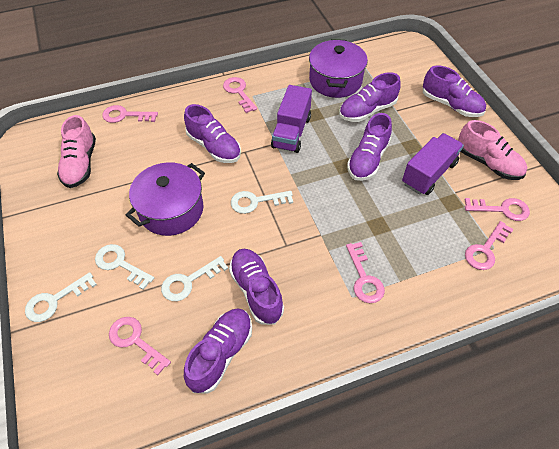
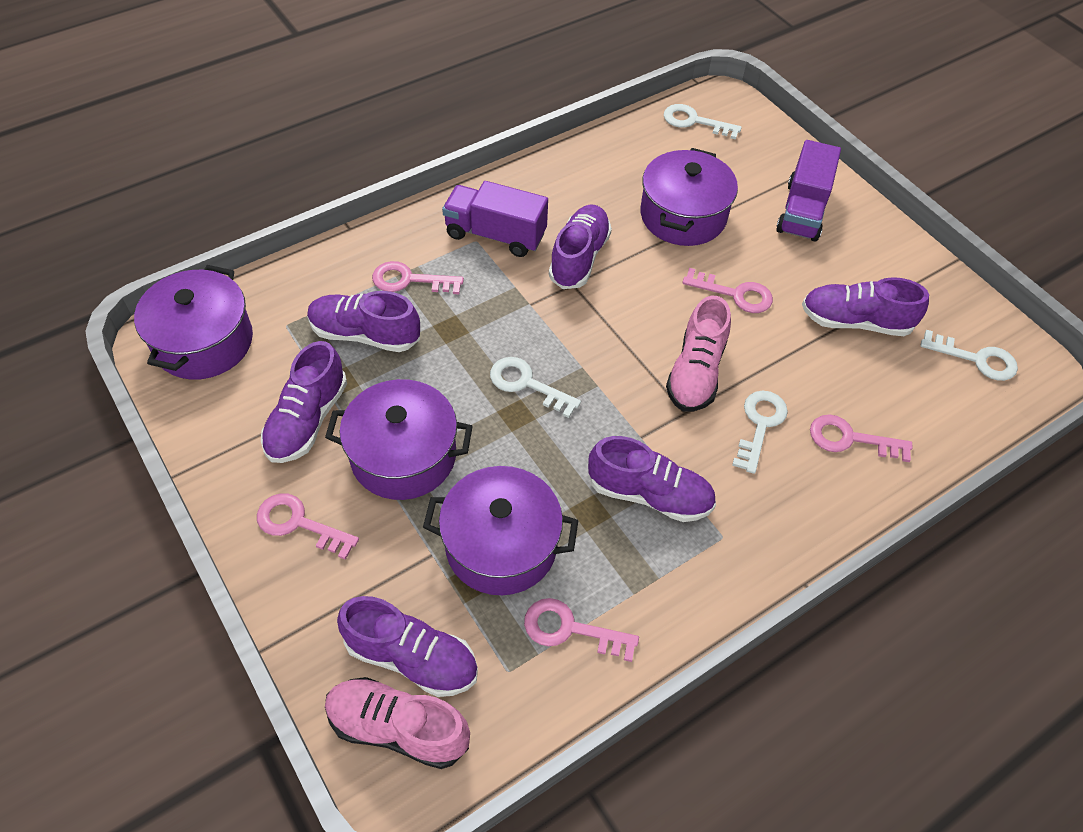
pink key: 6 -> 5
purple pot: 2 -> 4

